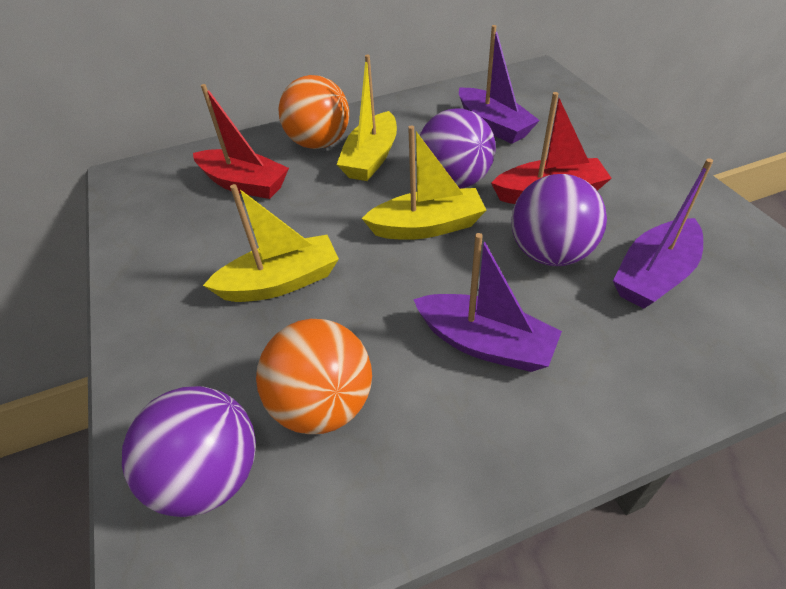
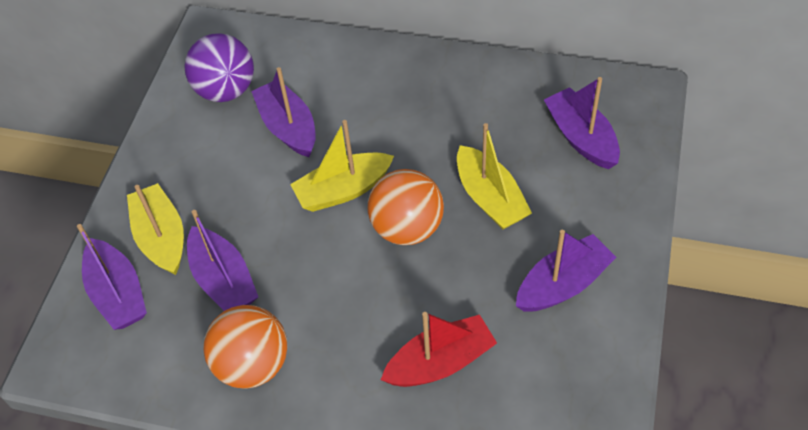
purple ball: 3 -> 1
purple boat: 3 -> 5
red boat: 2 -> 1

